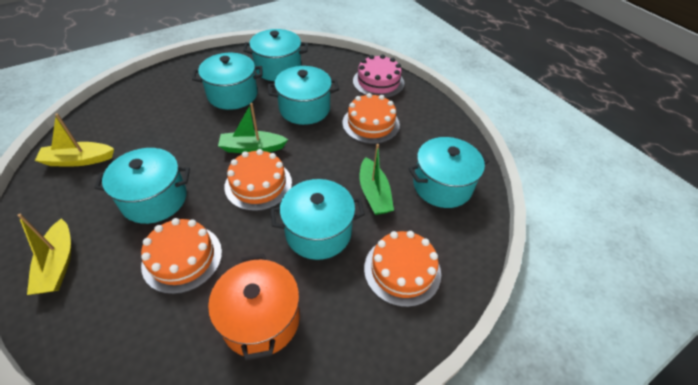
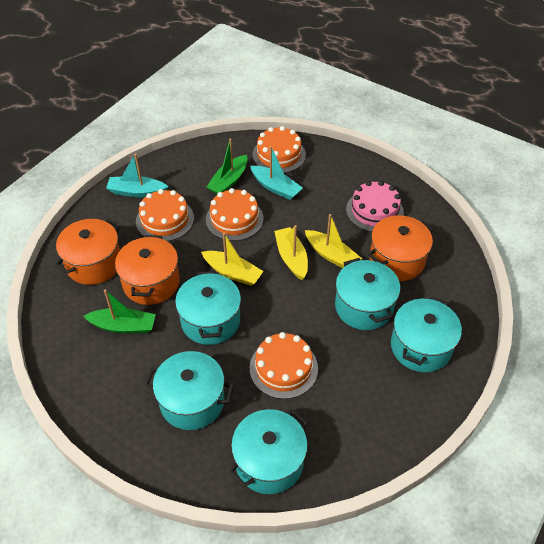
orange pot: 1 -> 3
turquoise boat: 0 -> 2
turquoise pot: 6 -> 5
yellow boat: 2 -> 3

